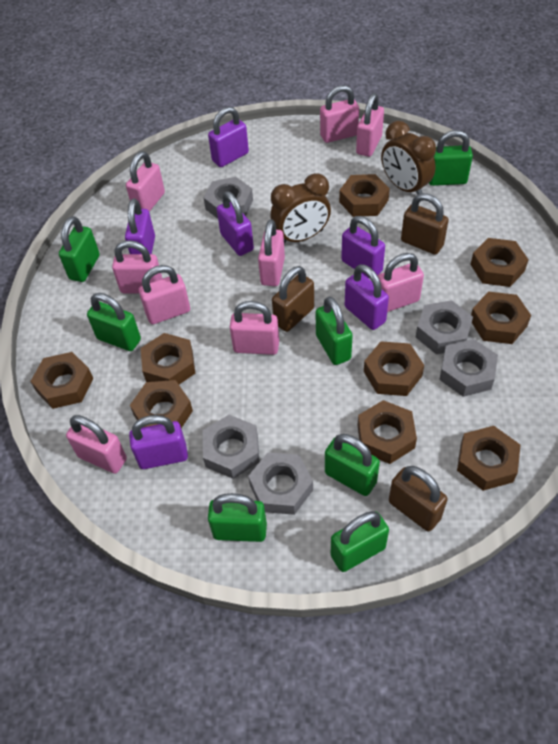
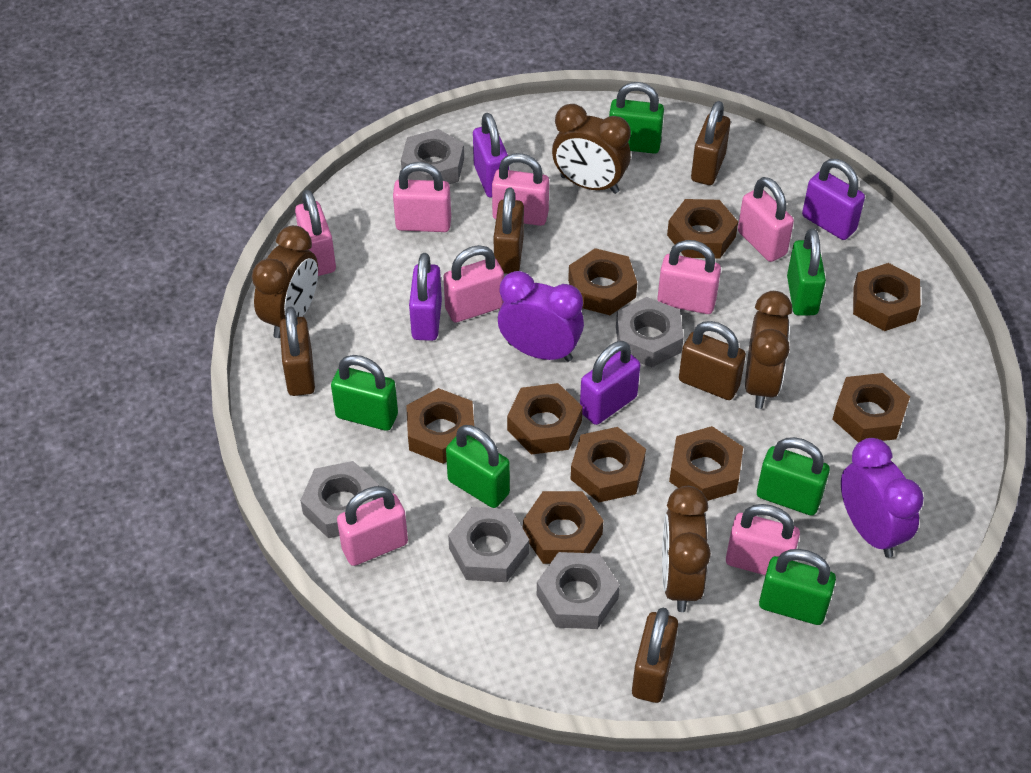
brown clock: 2 -> 4
brown padlock: 3 -> 5
green padlock: 7 -> 6
pink padlock: 9 -> 8
purple clock: 0 -> 2
purple padlock: 6 -> 4

